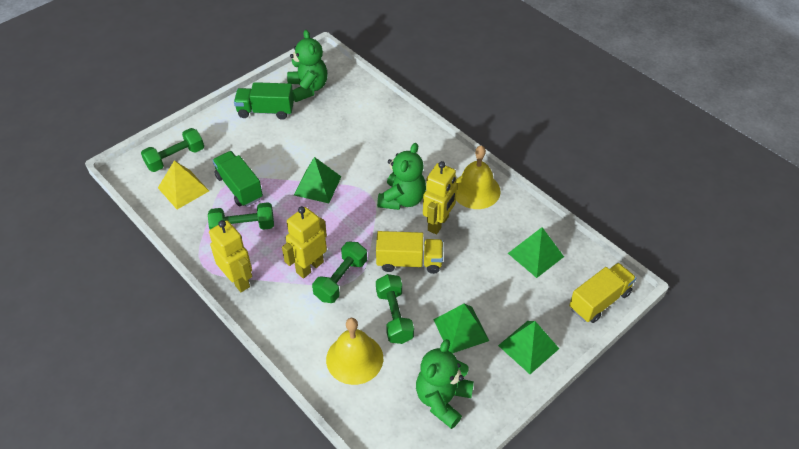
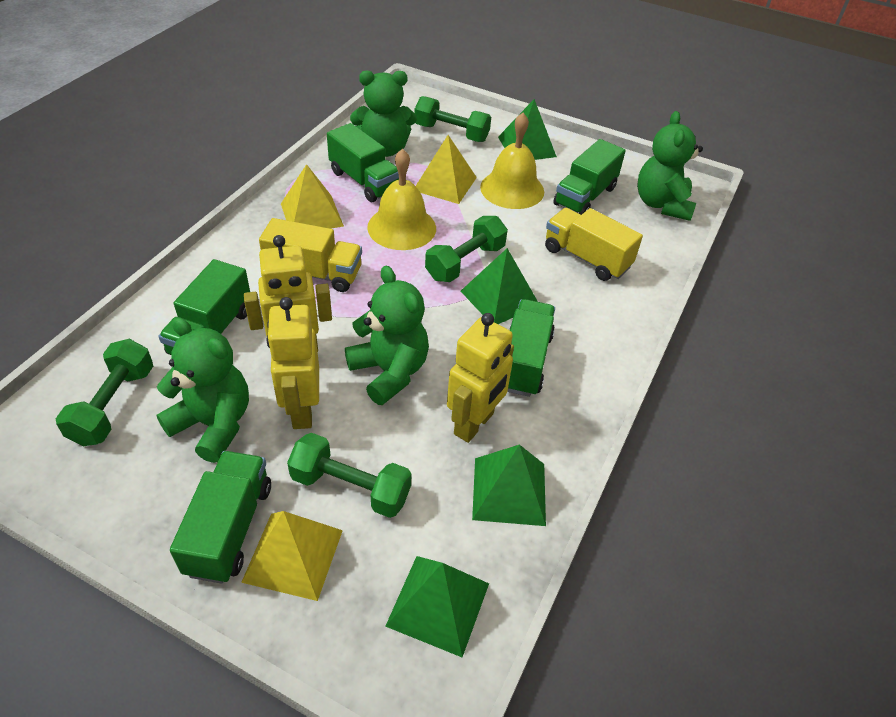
green teddy bear: 3 -> 4
green truck: 2 -> 5
yellow pyramid: 1 -> 3

